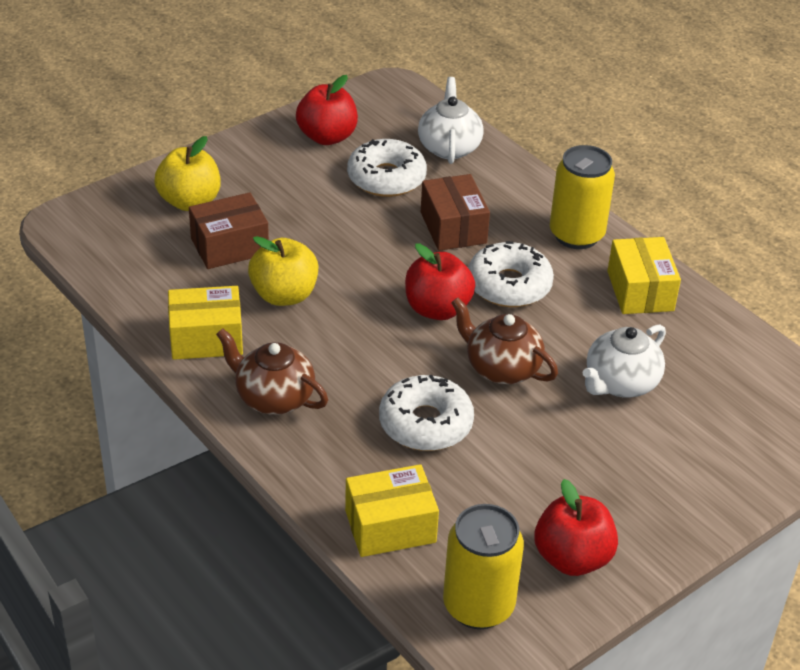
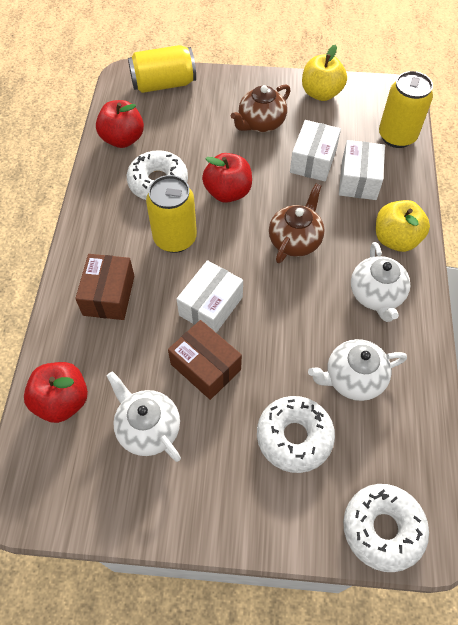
white box: 0 -> 3
white teapot: 2 -> 3
yellow box: 3 -> 0
yellow can: 2 -> 3

